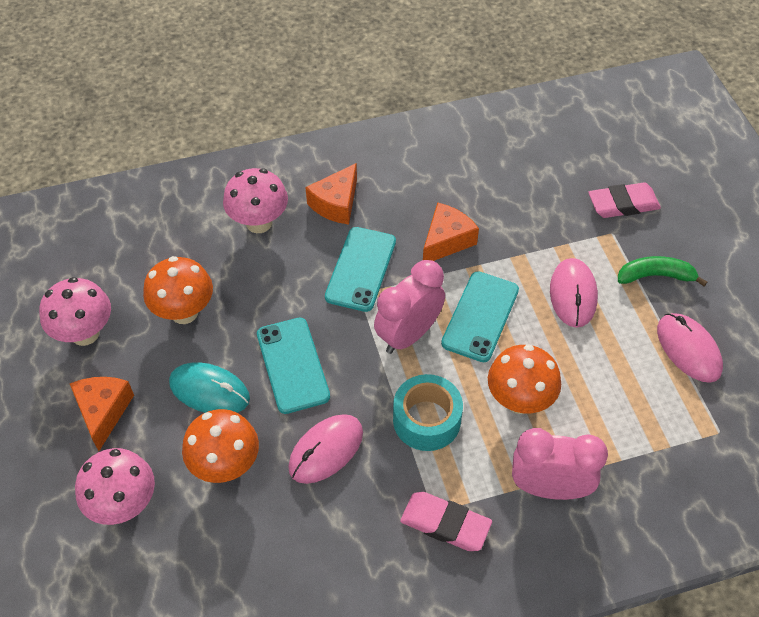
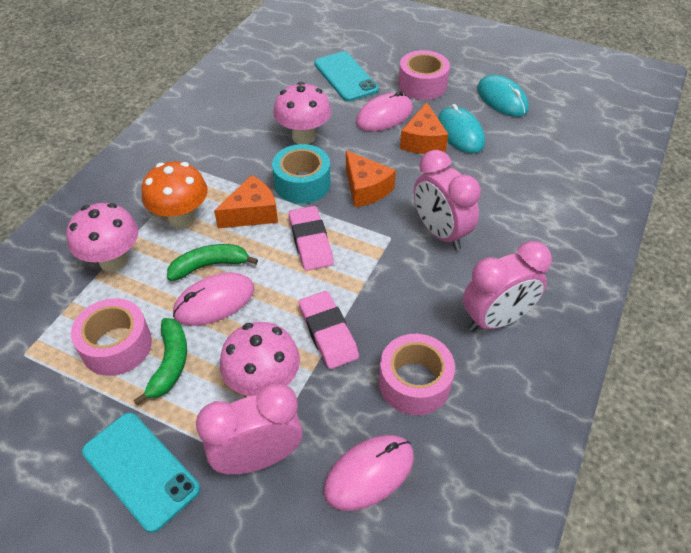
green banana: 1 -> 2
orange mushroom: 3 -> 1
pink clock: 2 -> 3
pink tape: 0 -> 3
turquoise mouse: 1 -> 2
turquoise phone: 3 -> 2

